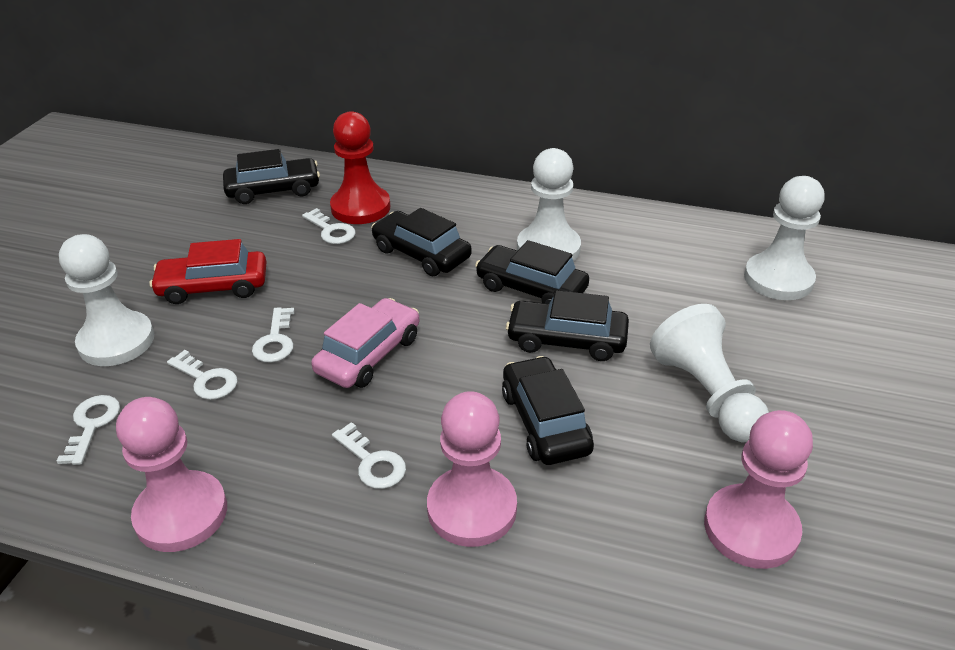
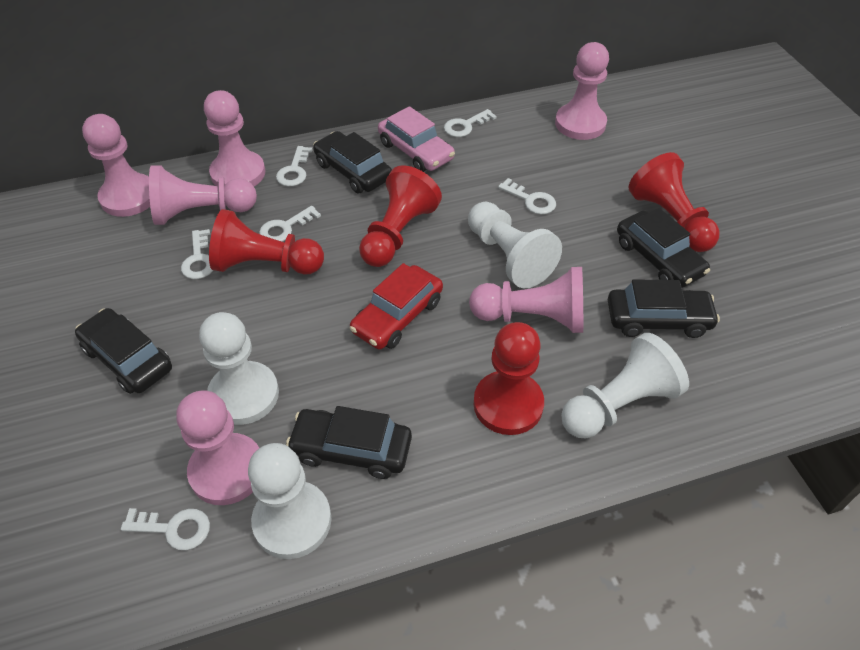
pink pawn: 3 -> 6
red pawn: 1 -> 4
white key: 5 -> 6

